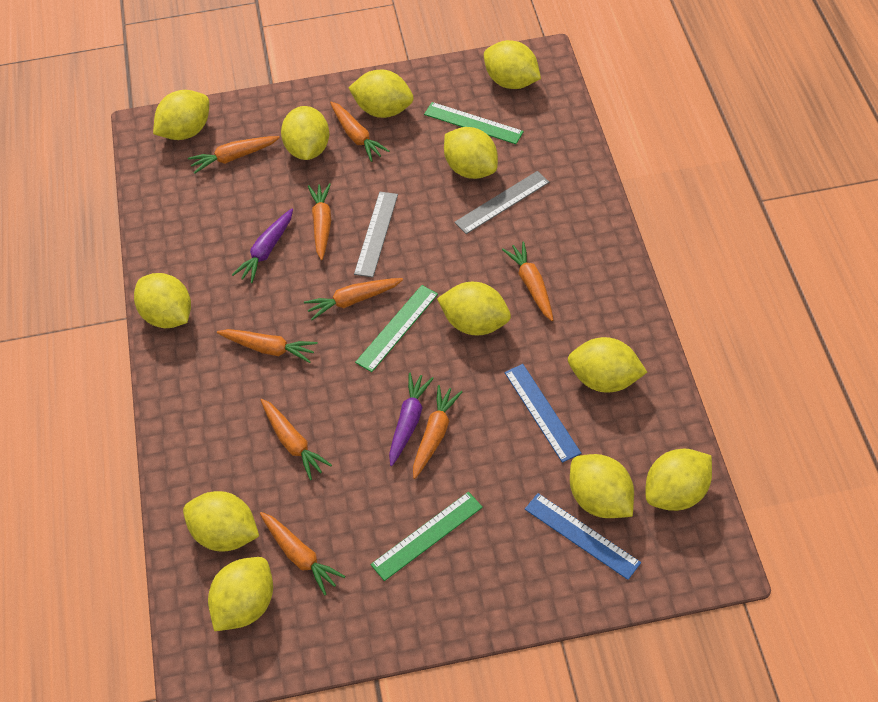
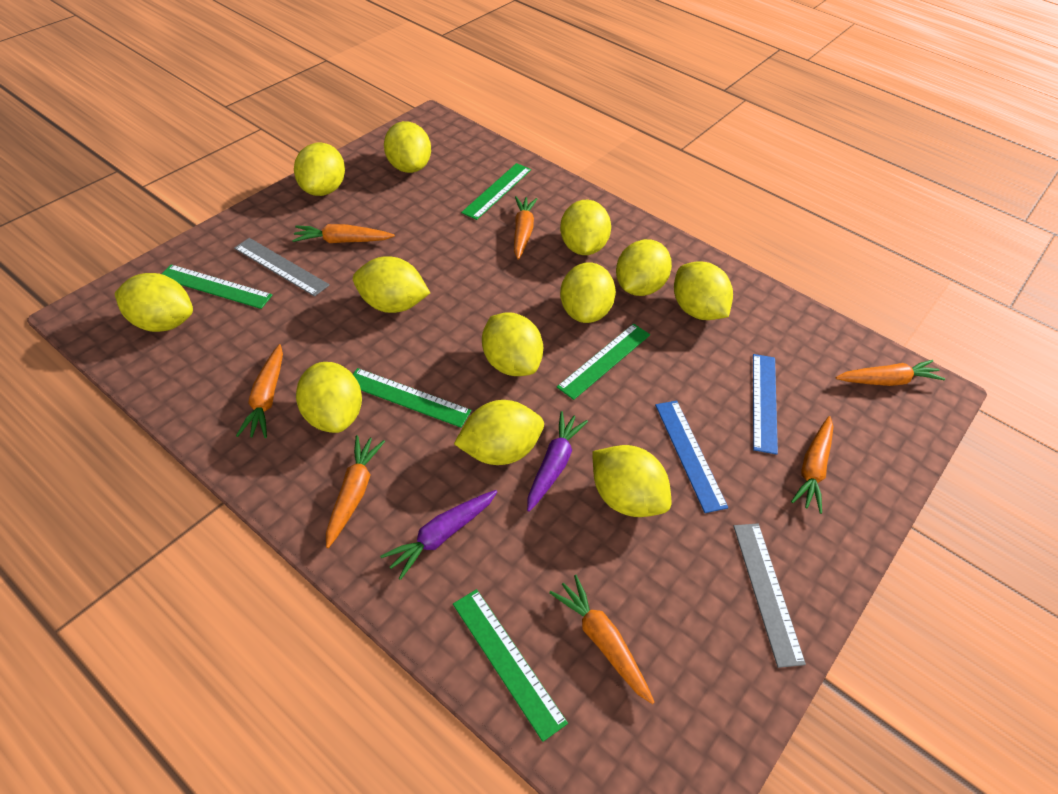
green ruler: 3 -> 5
orange carrot: 9 -> 7

